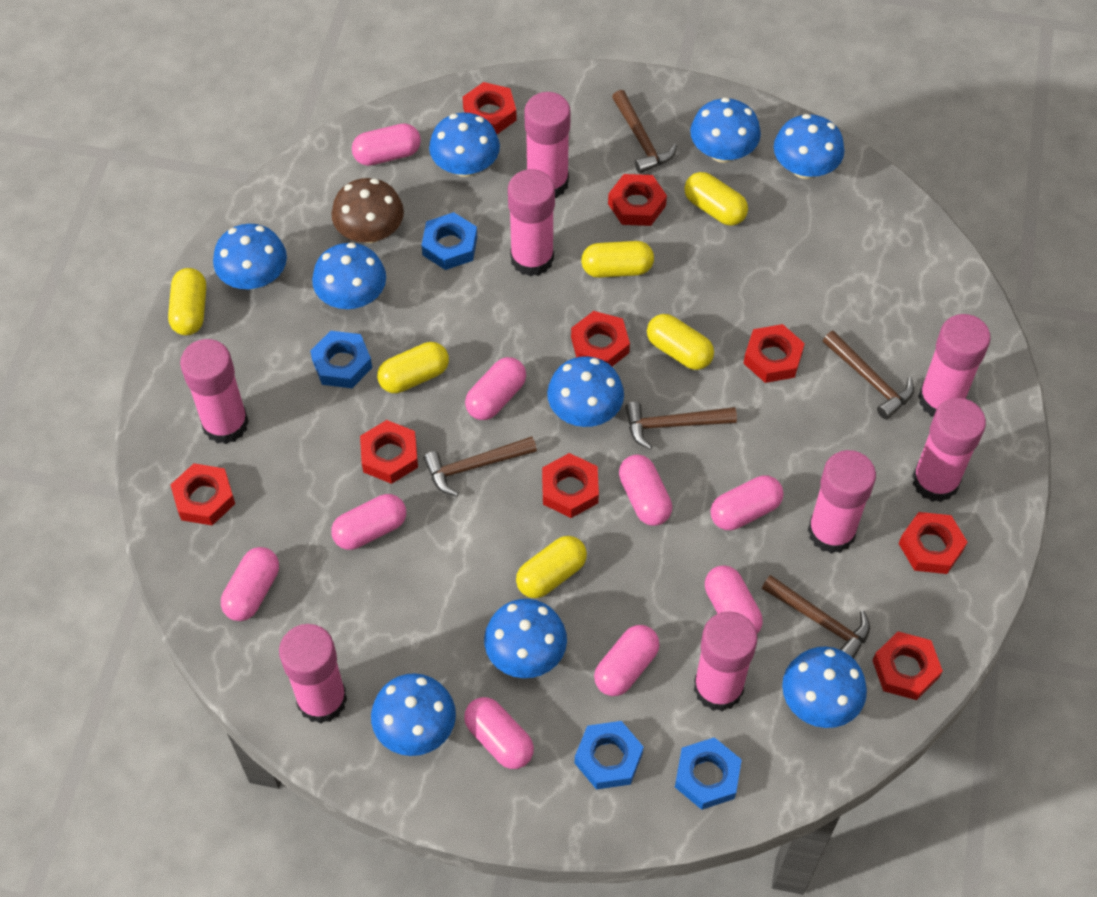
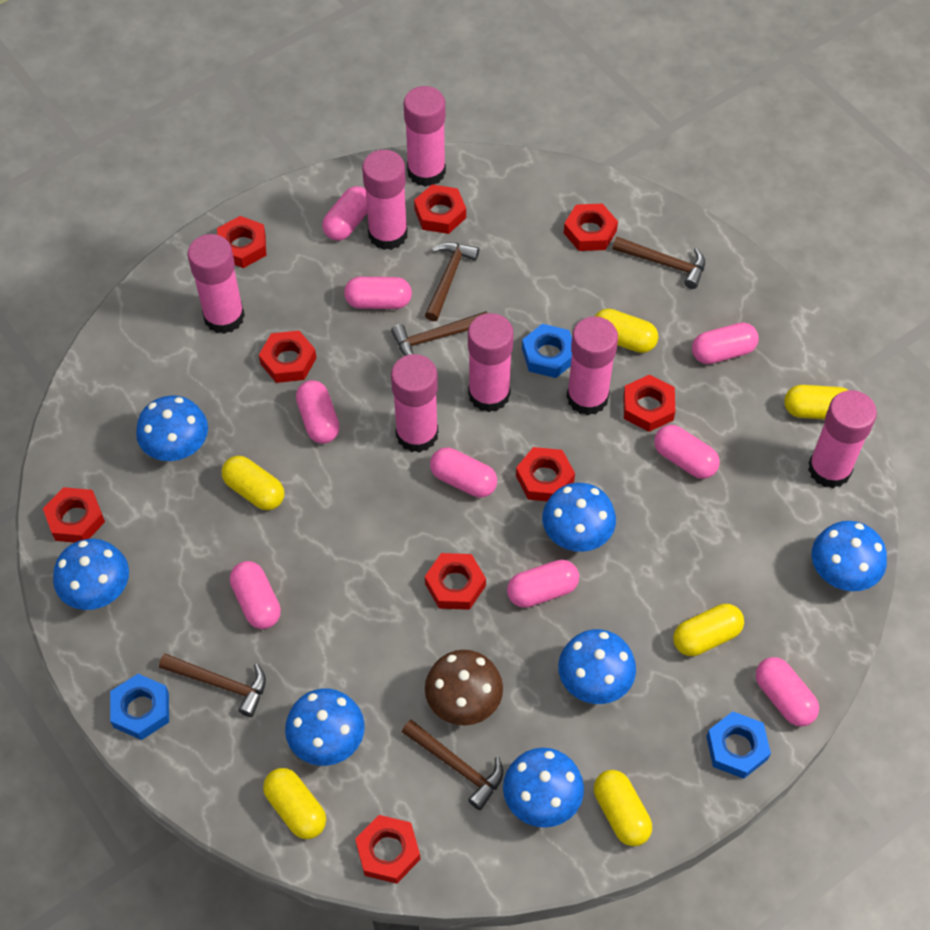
blue mushroom: 9 -> 7
blue nut: 4 -> 3
pink glue stick: 8 -> 7

